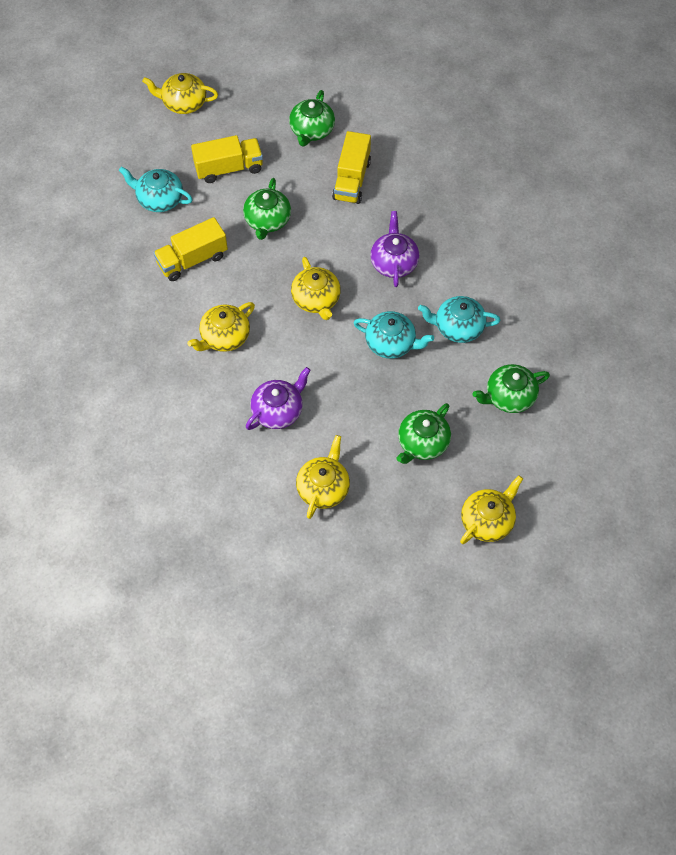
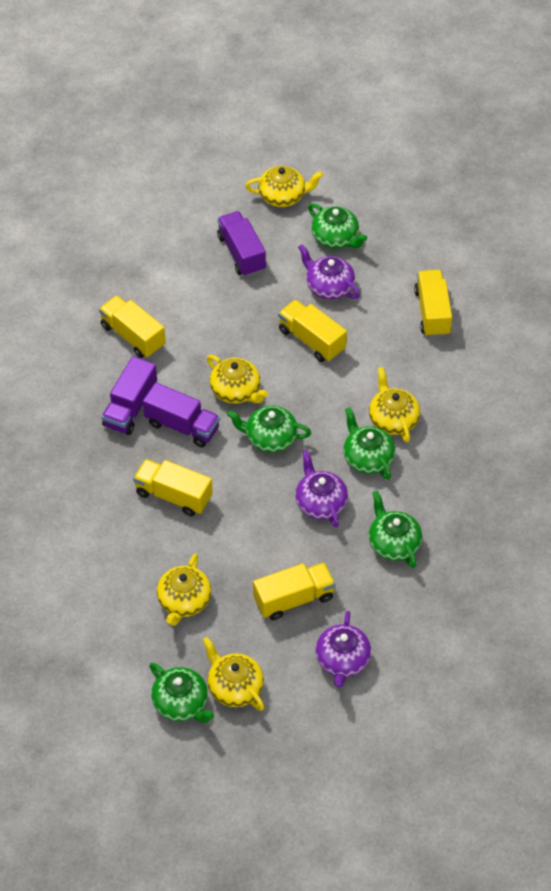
green teapot: 4 -> 5
purple teapot: 2 -> 3
purple truck: 0 -> 3
turquoise teapot: 3 -> 0
yellow truck: 3 -> 5

